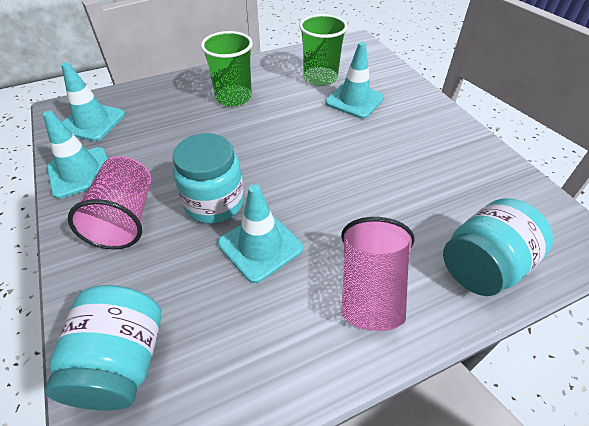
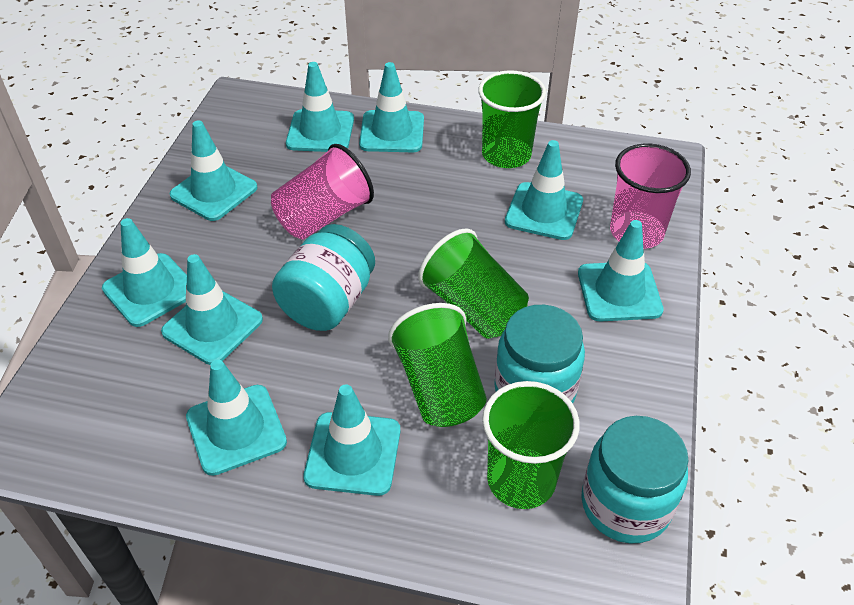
green cup: 2 -> 4
turquoise traffic cone: 4 -> 9

